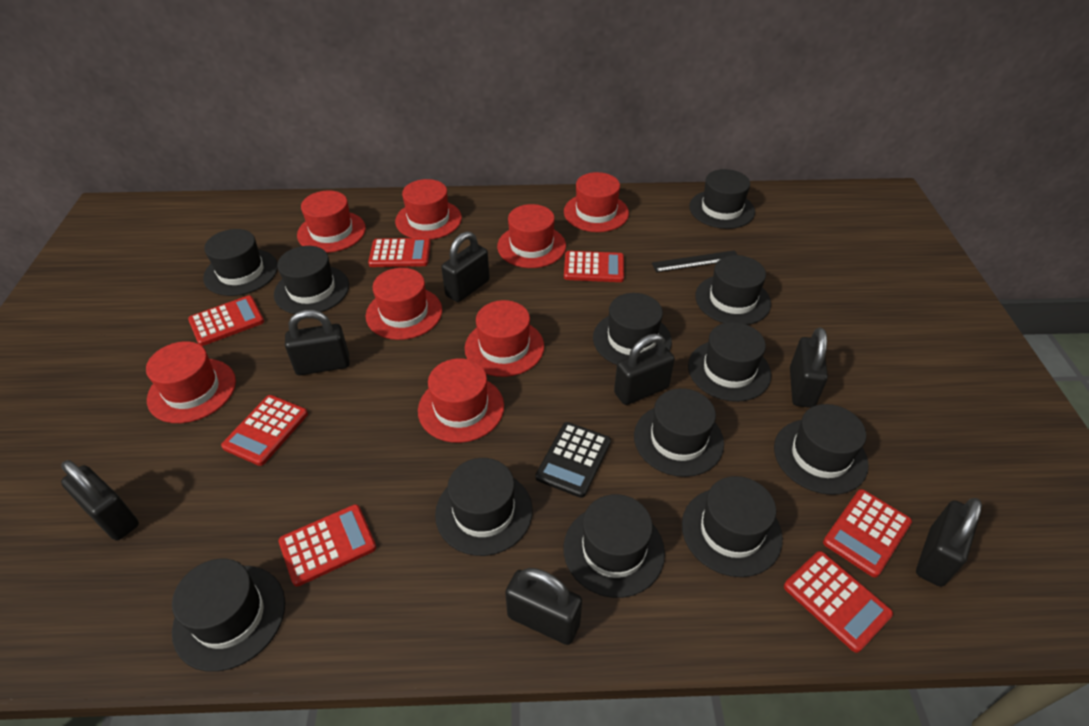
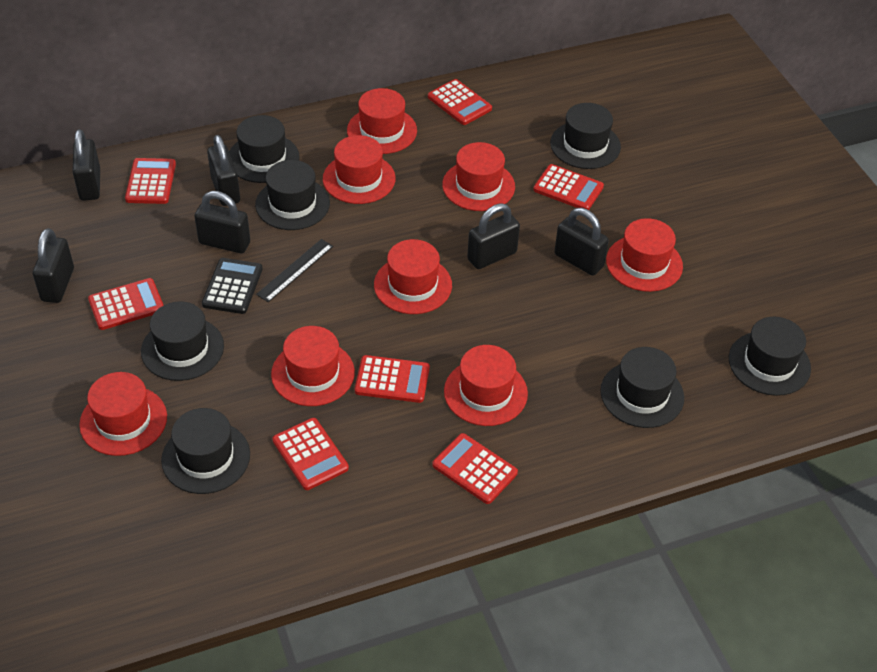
black hat: 12 -> 7
black padlock: 7 -> 6

